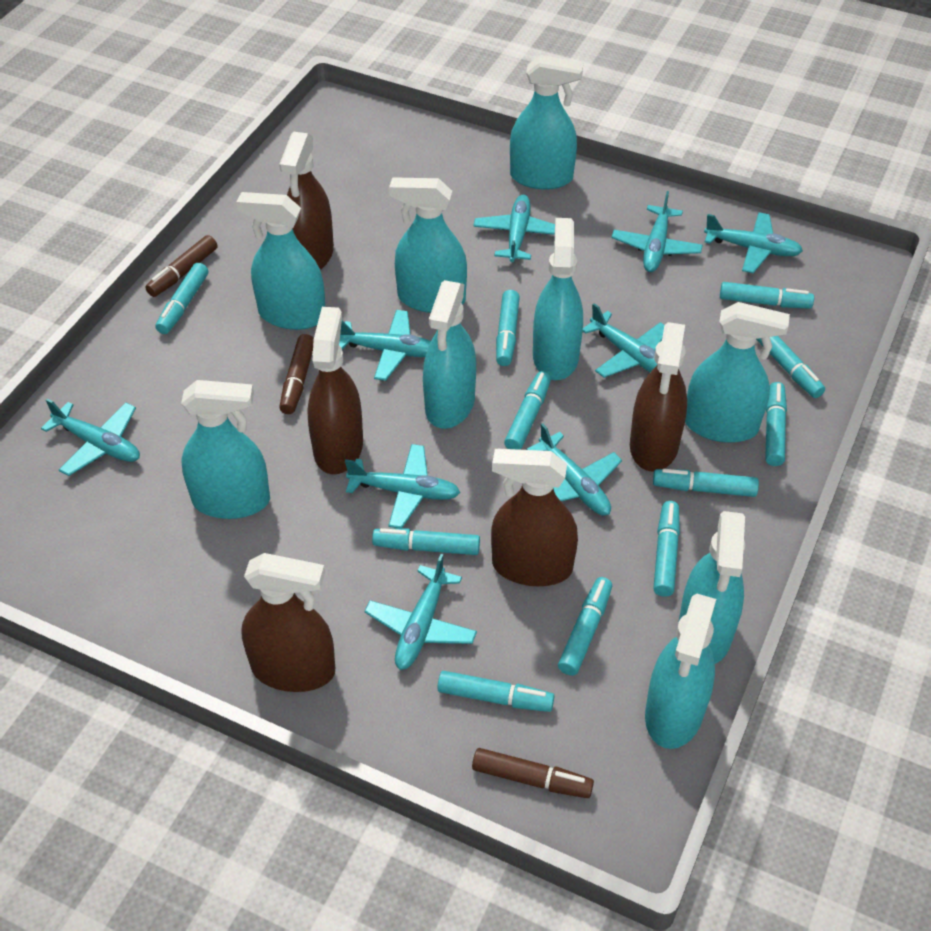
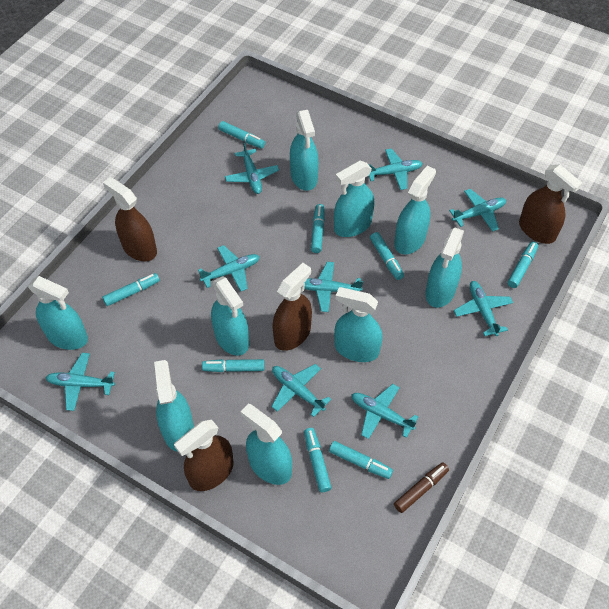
brown marker: 3 -> 1
brown spray bottle: 5 -> 4
turquoise marker: 11 -> 8

